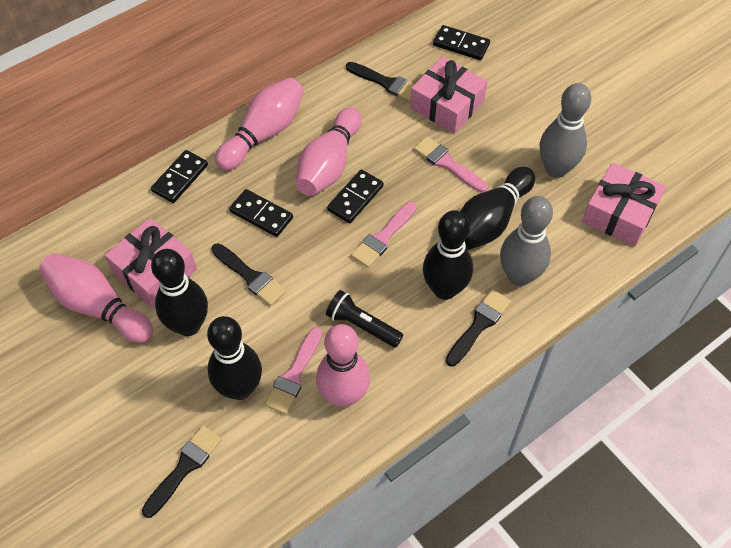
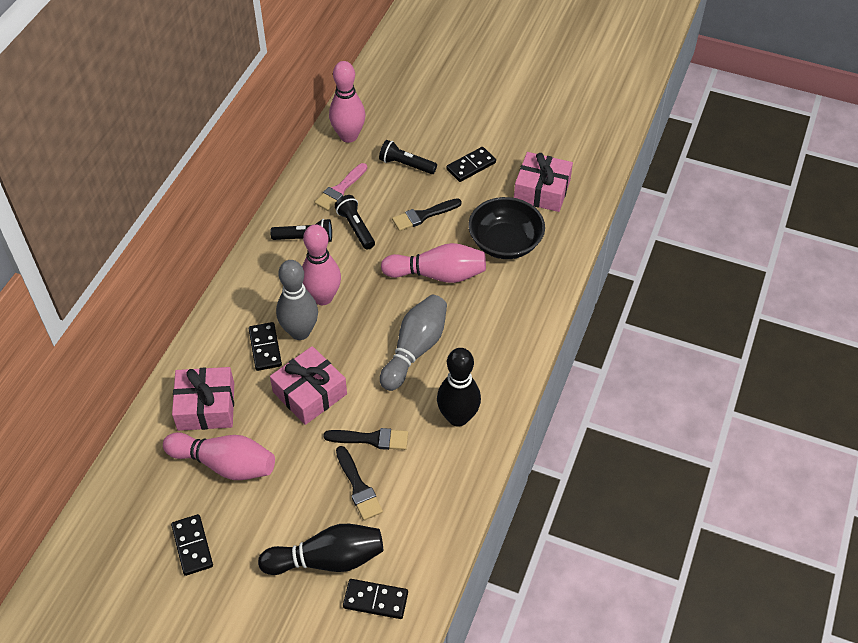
black bowl: 0 -> 1
black bowling pin: 4 -> 2
black brush: 4 -> 3
black flashlight: 1 -> 3
pink brush: 3 -> 1

